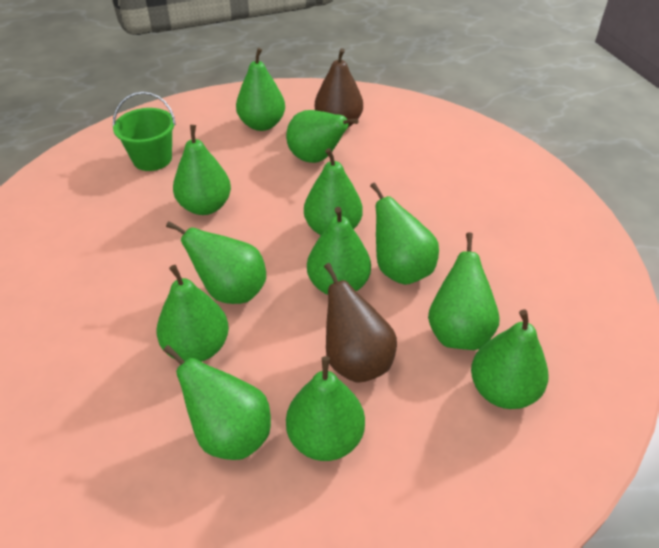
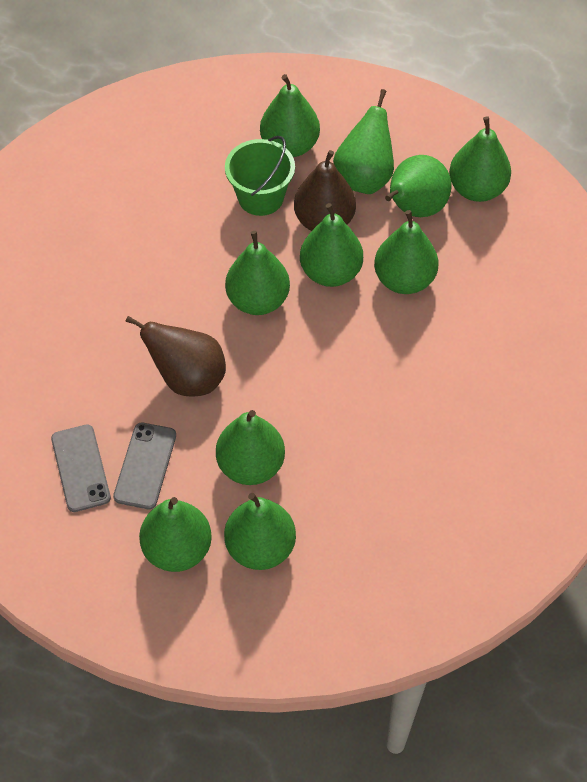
green pear: 12 -> 10
grey phone: 0 -> 2

